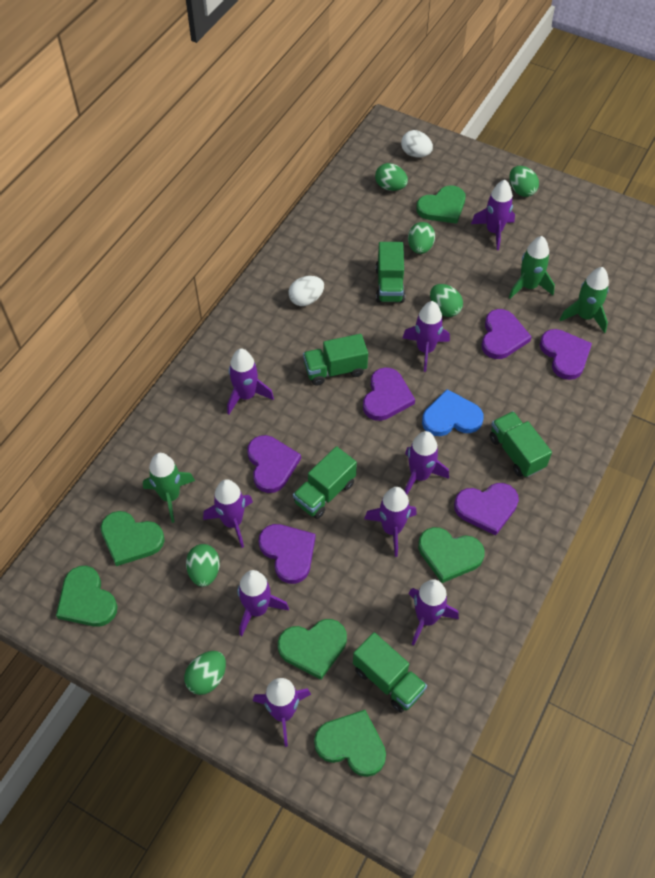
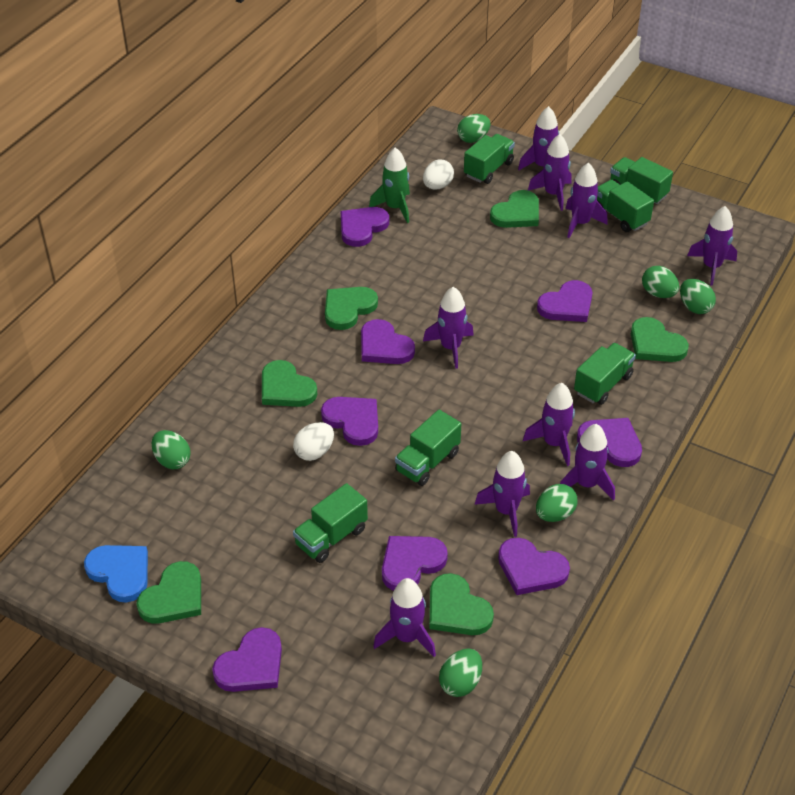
green rocket: 3 -> 1
green truck: 5 -> 6
purple heart: 6 -> 8

